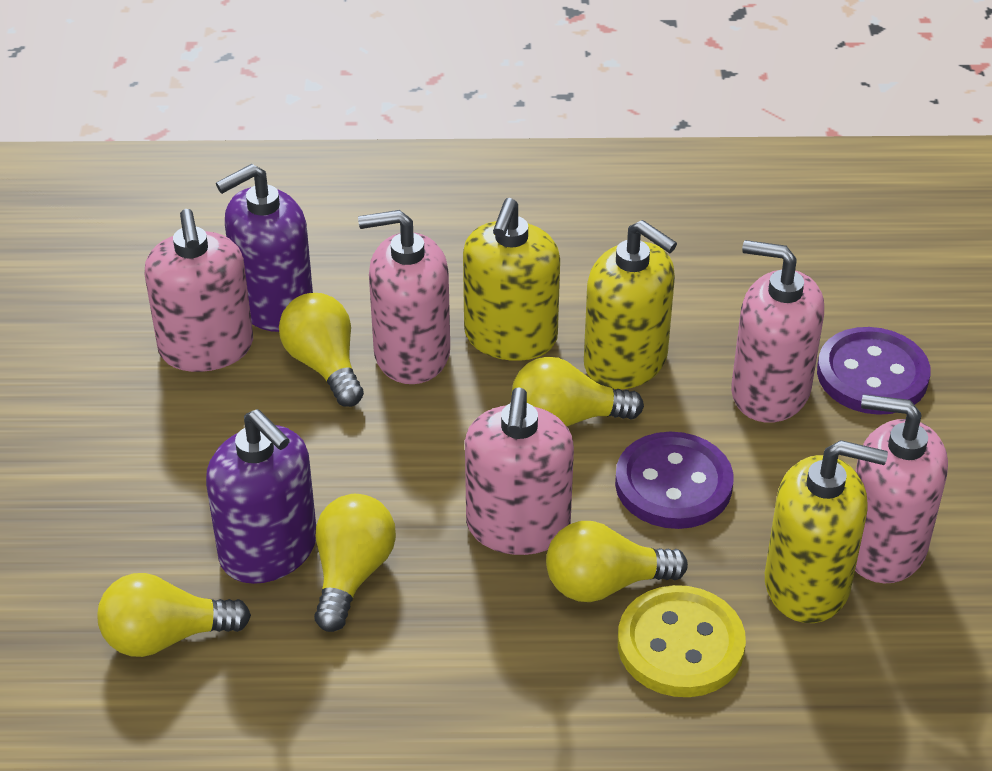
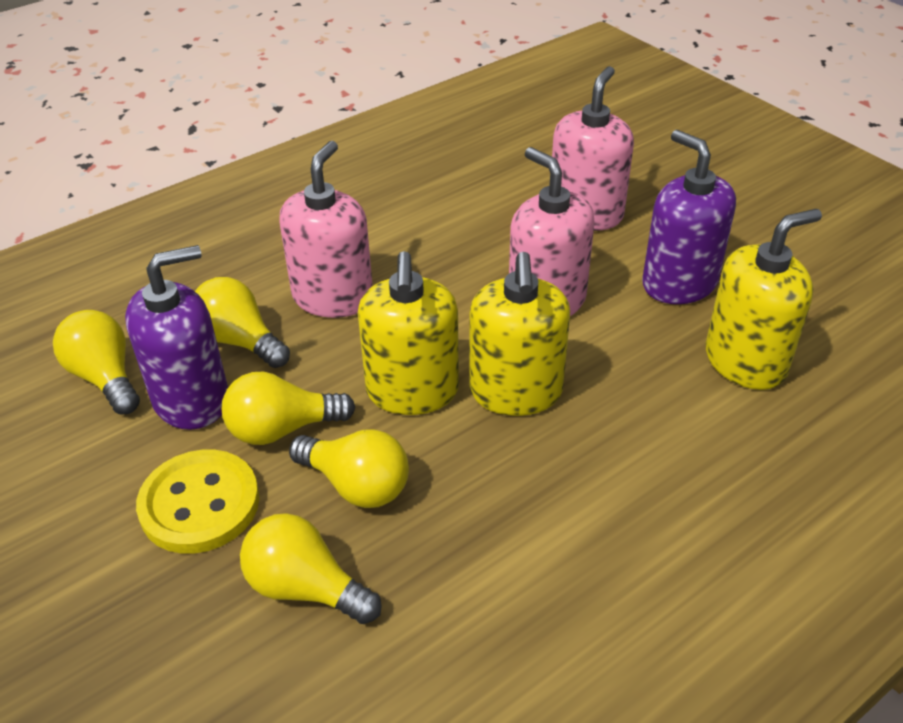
pink soap dispenser: 5 -> 3
purple button: 2 -> 0

